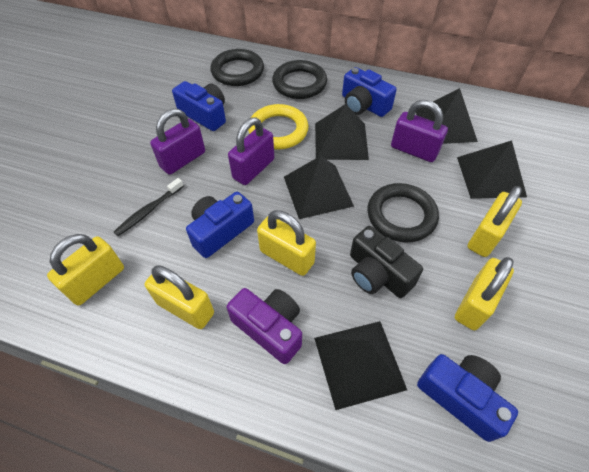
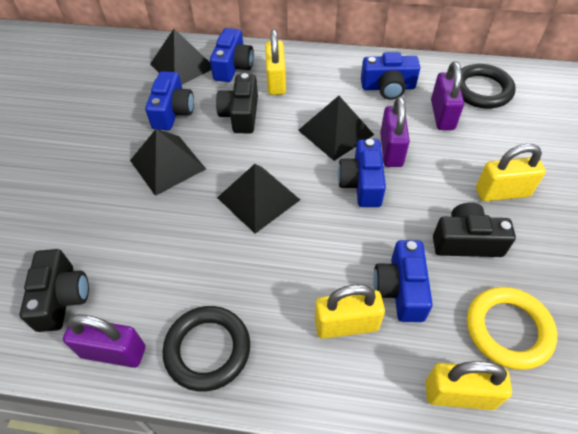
black camera: 1 -> 3
black pyramid: 5 -> 4
black ring: 3 -> 2
black toothbrush: 1 -> 0
blue camera: 4 -> 5
purple camera: 1 -> 0
yellow padlock: 5 -> 4

